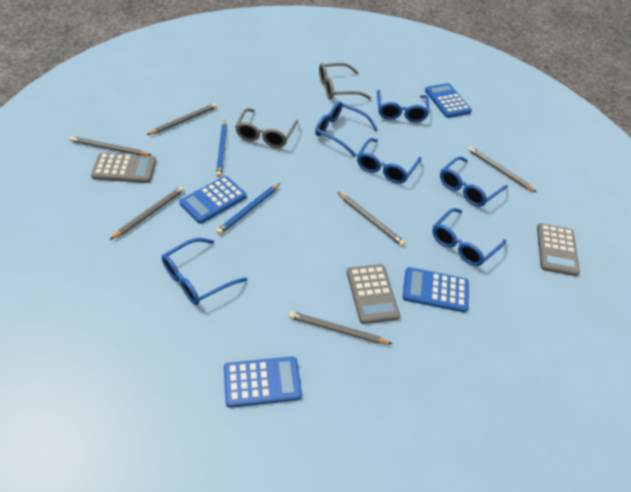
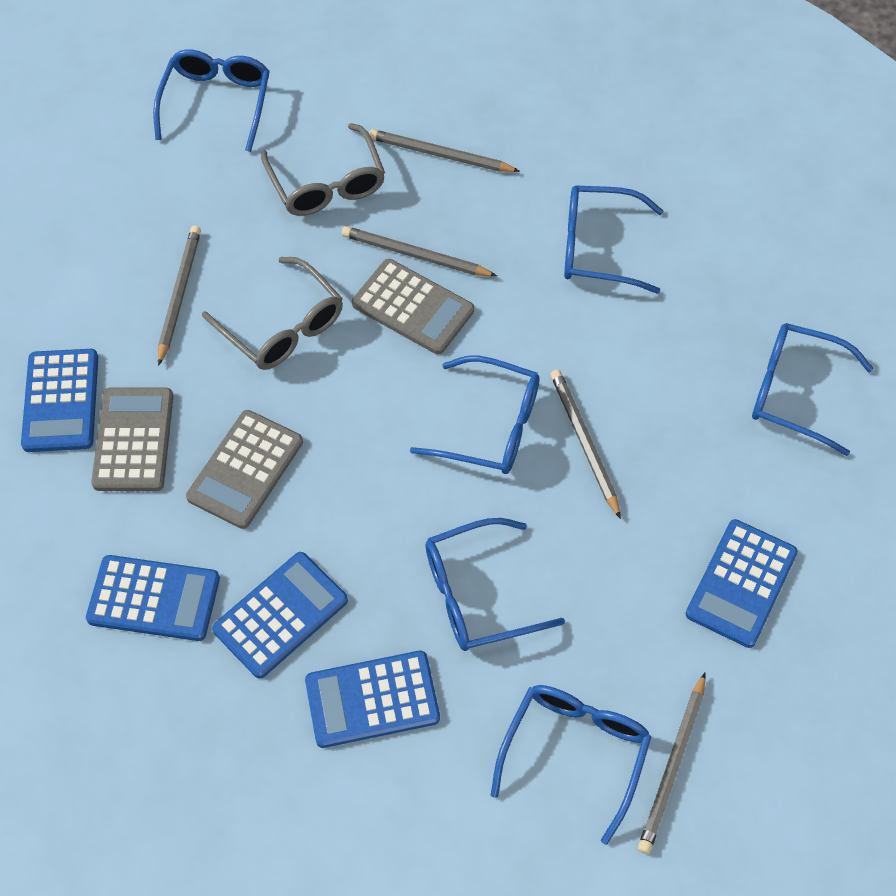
blue calculator: 4 -> 5
blue pencil: 2 -> 0
grey pencil: 6 -> 5

